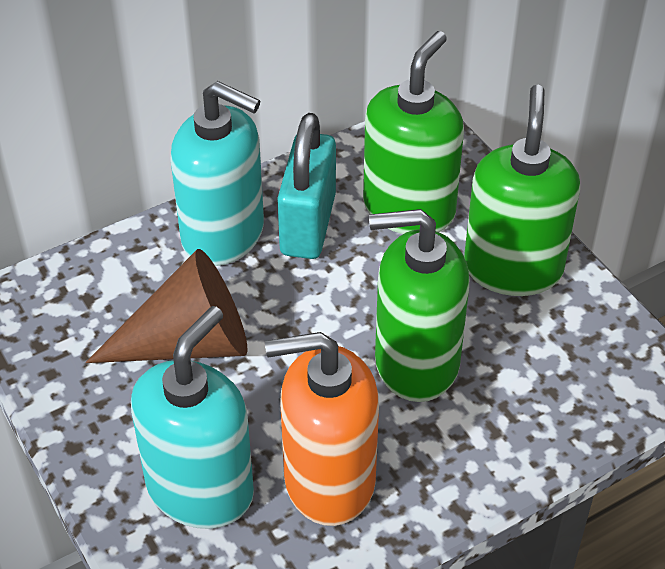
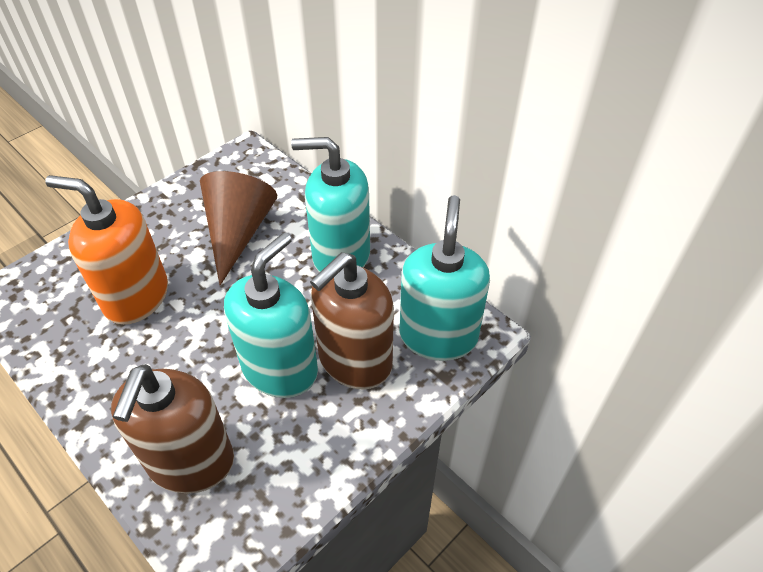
brown soap dispenser: 0 -> 2
green soap dispenser: 3 -> 0
turquoise padlock: 1 -> 0
turquoise soap dispenser: 2 -> 3

